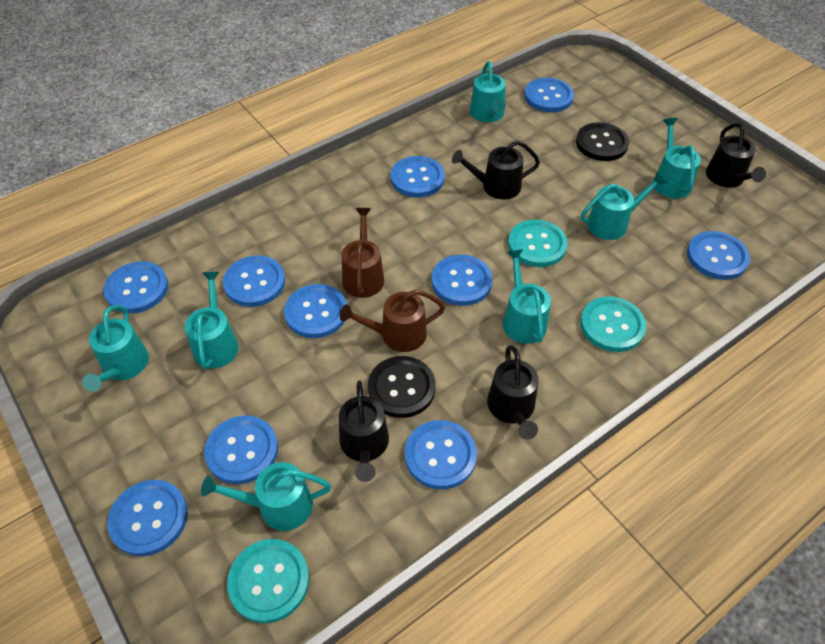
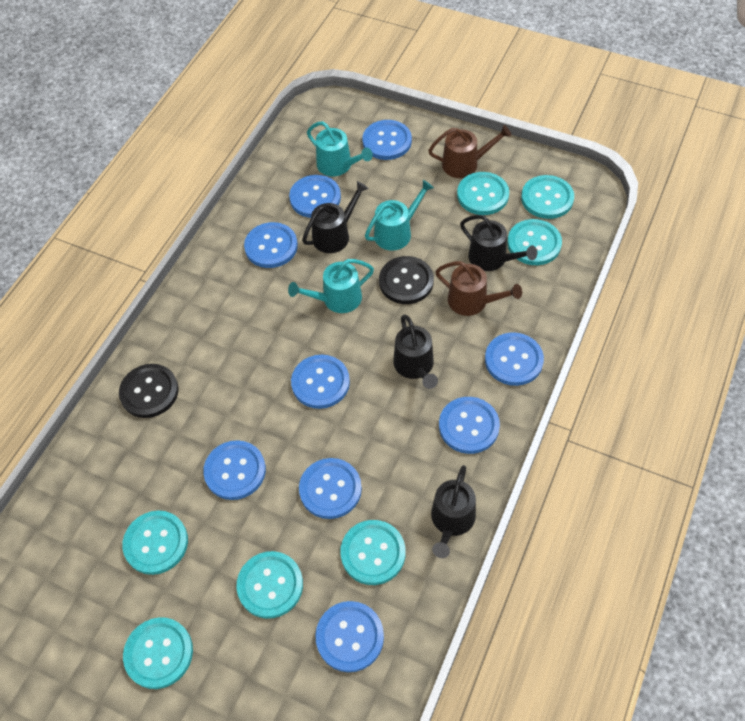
blue button: 10 -> 9
turquoise button: 3 -> 7
turquoise watering can: 7 -> 3

